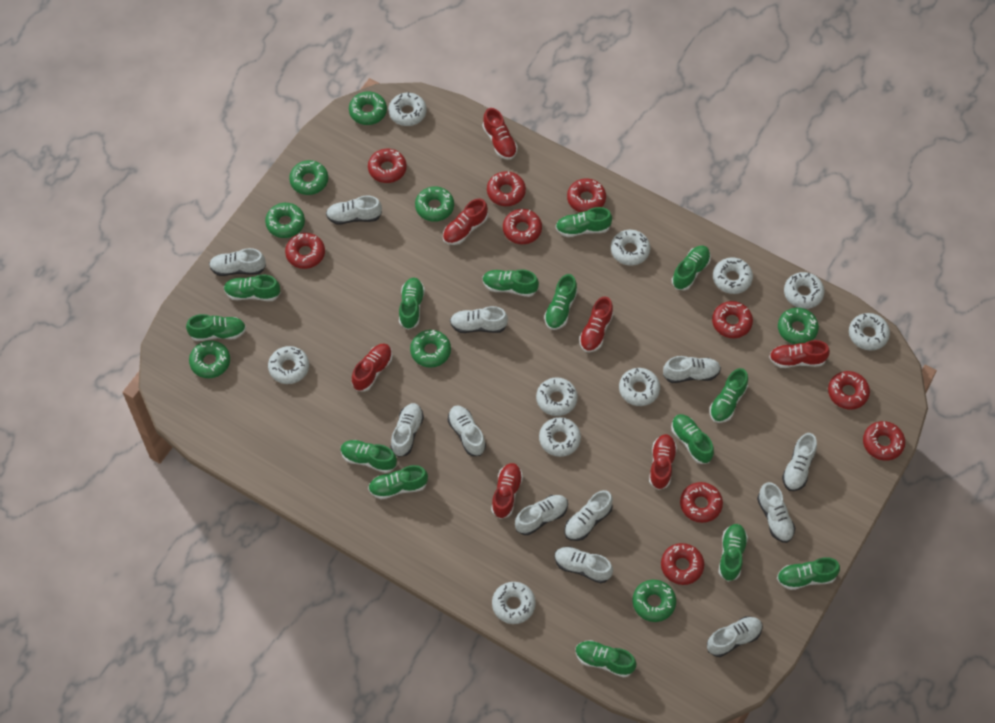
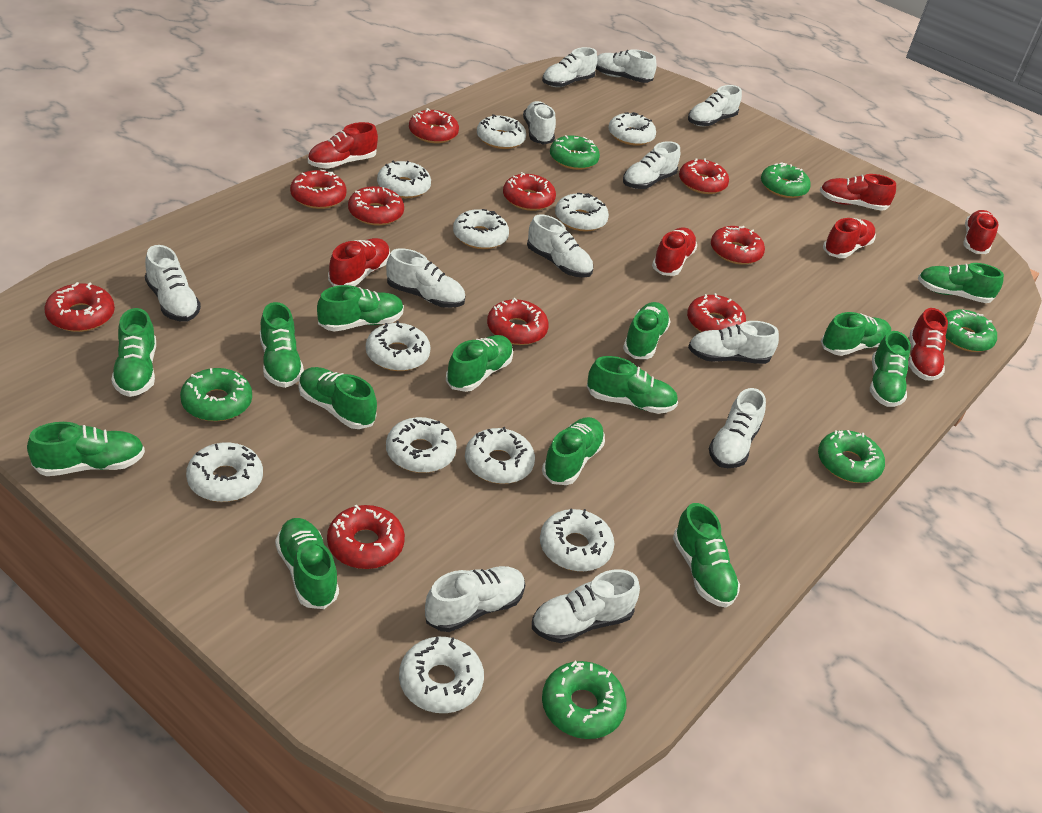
green donut: 8 -> 6
white donut: 10 -> 11

